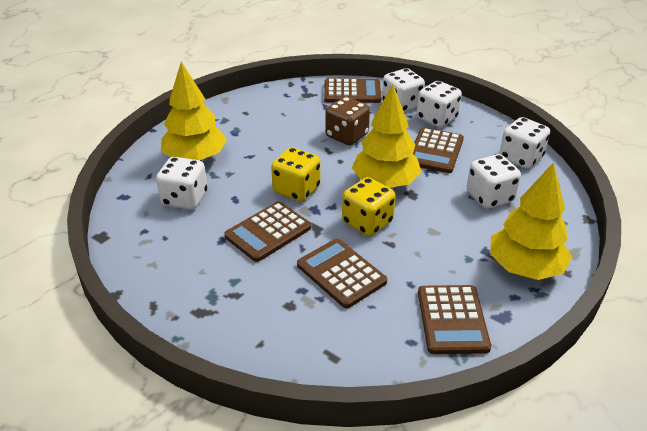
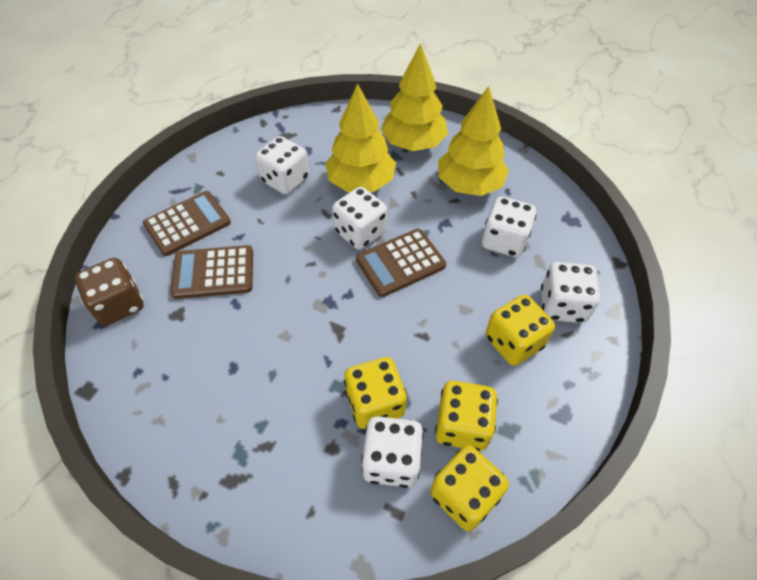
brown calculator: 5 -> 3
yellow dice: 2 -> 4

